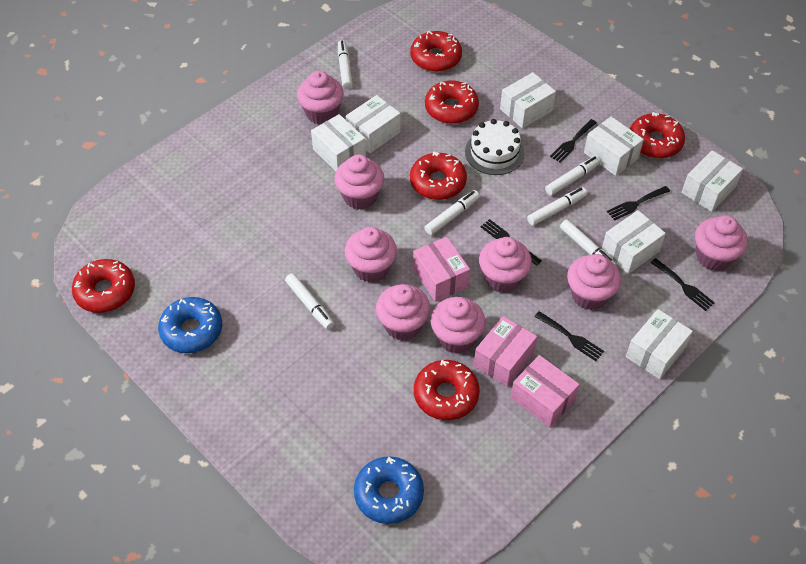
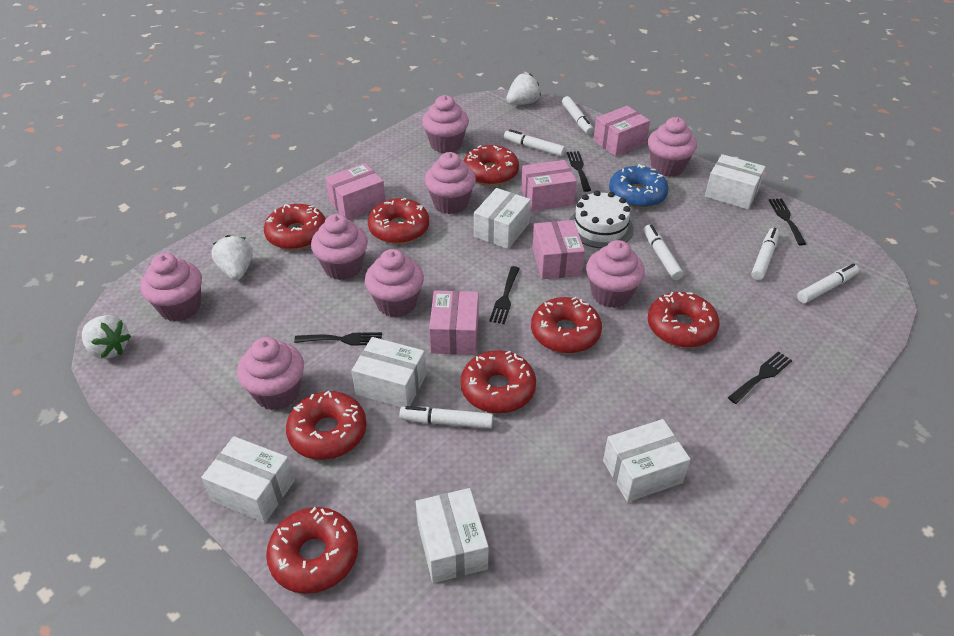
blue donut: 2 -> 1
pink box: 3 -> 5
red donut: 6 -> 8
white box: 7 -> 6
white strawberry: 0 -> 3

